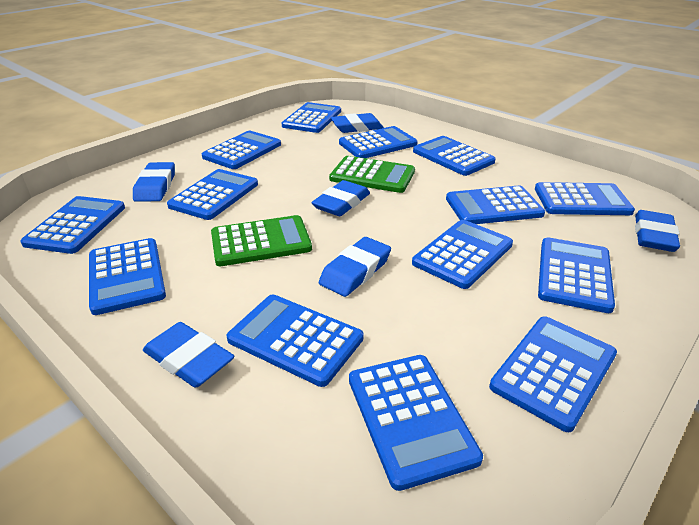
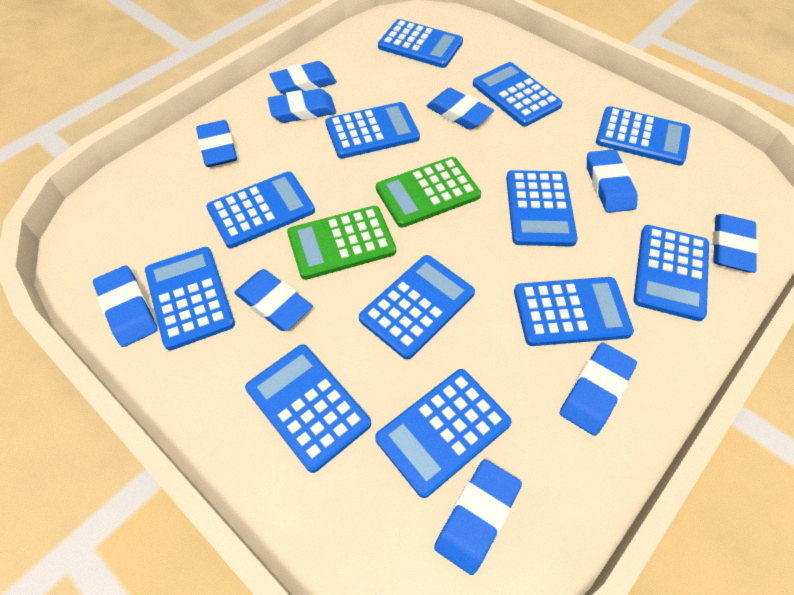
blue calculator: 14 -> 12
blue eraser: 6 -> 10

